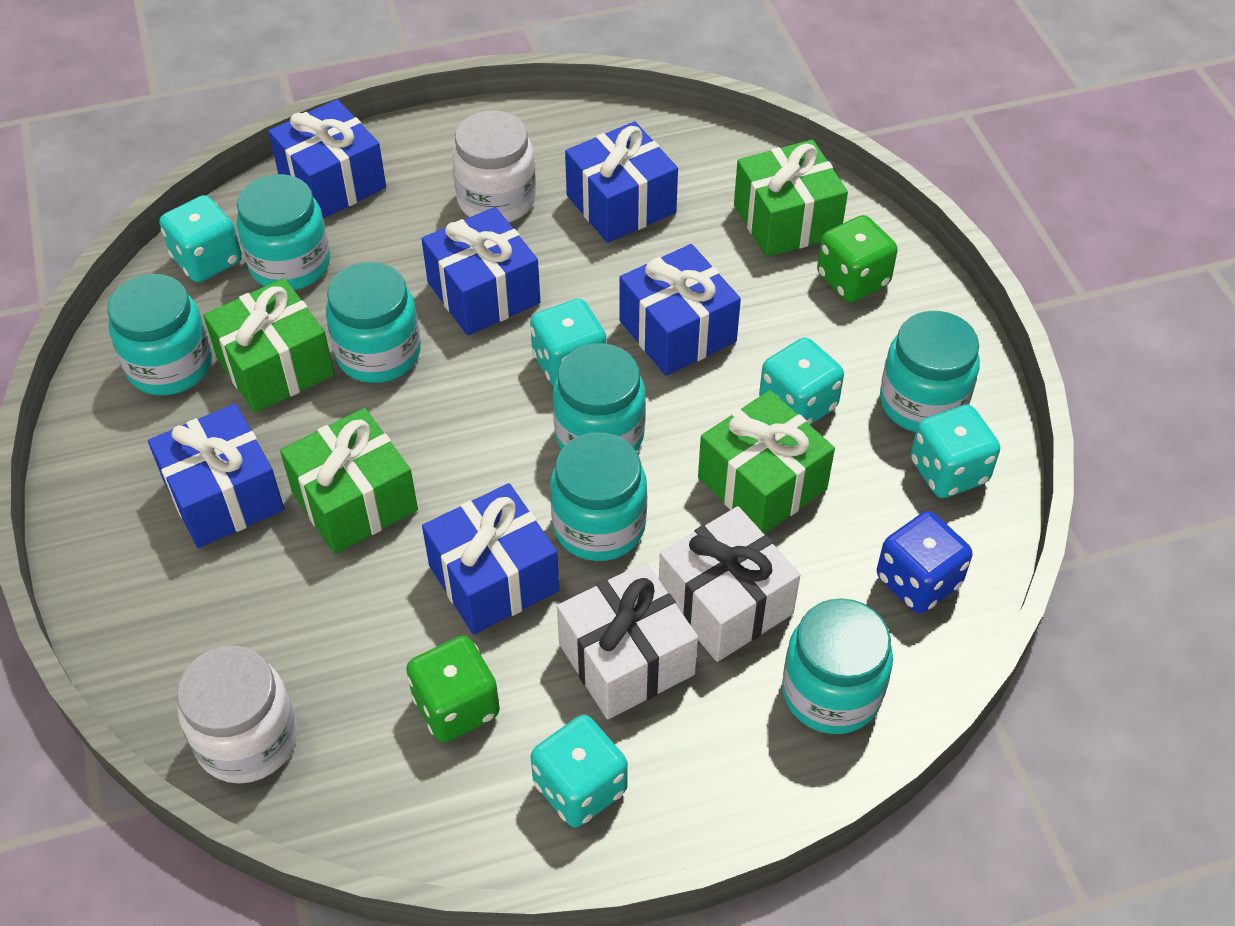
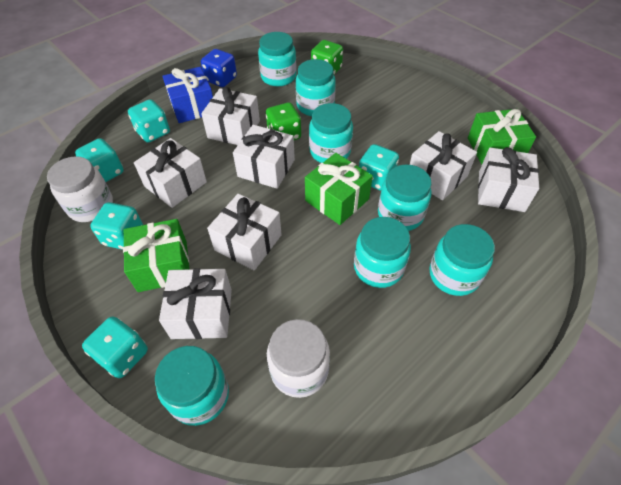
blue gift: 6 -> 1
green gift: 4 -> 3
white gift: 2 -> 7

